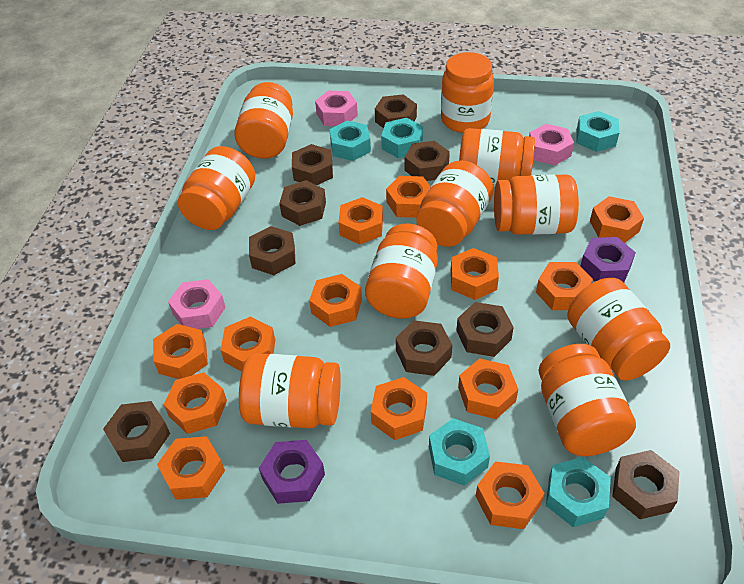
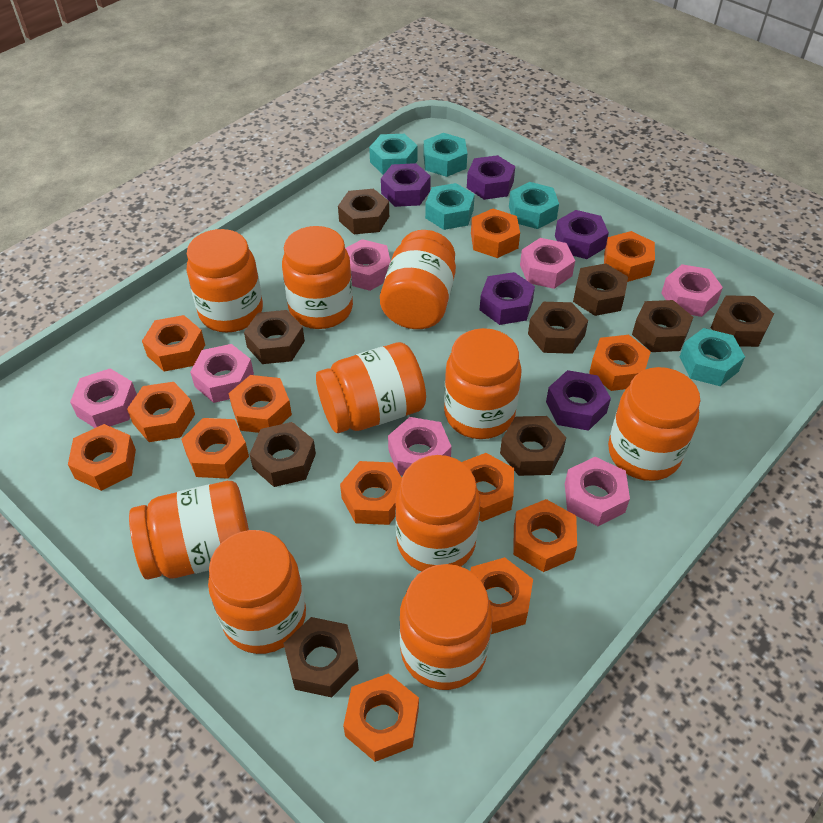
pink nut: 3 -> 7
purple nut: 2 -> 5

